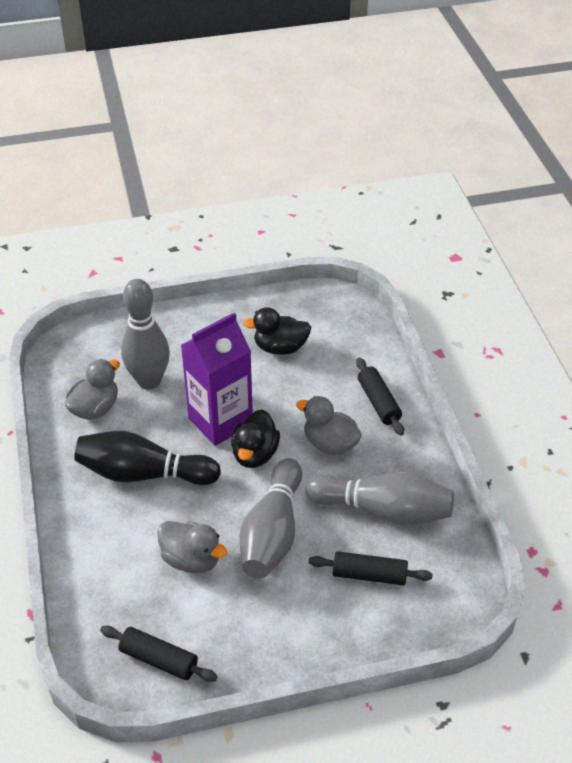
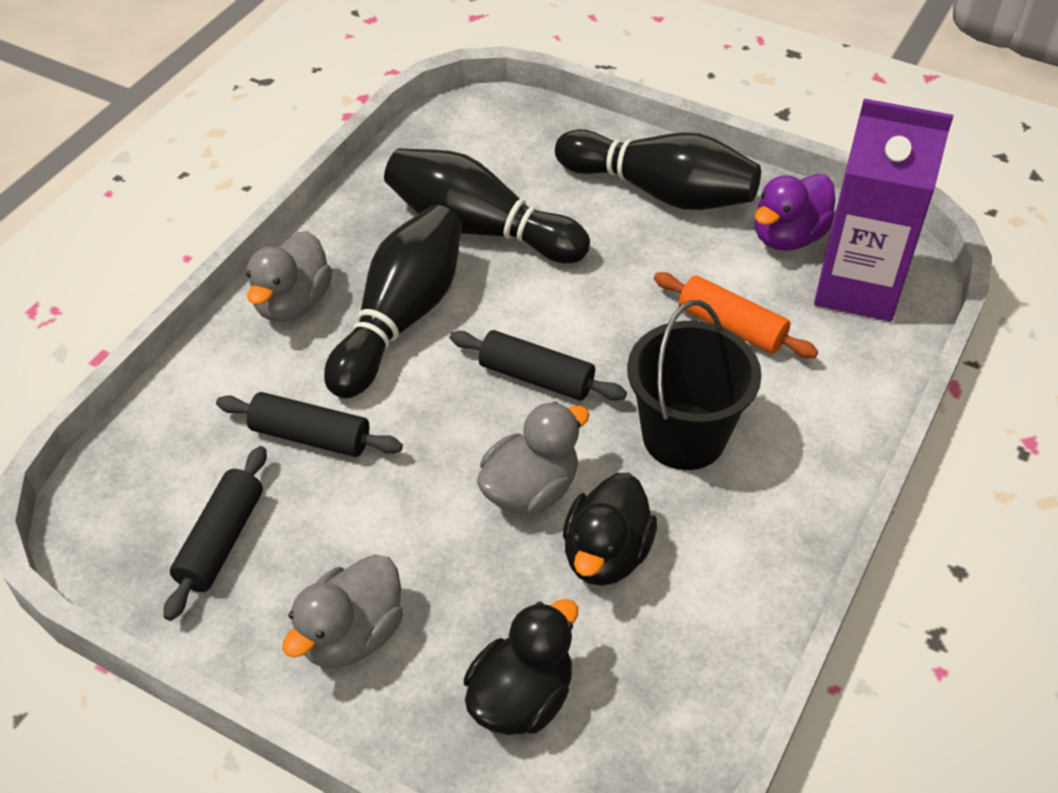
black bowling pin: 1 -> 3
black bucket: 0 -> 1
grey bowling pin: 3 -> 0
orange rolling pin: 0 -> 1
purple duck: 0 -> 1

